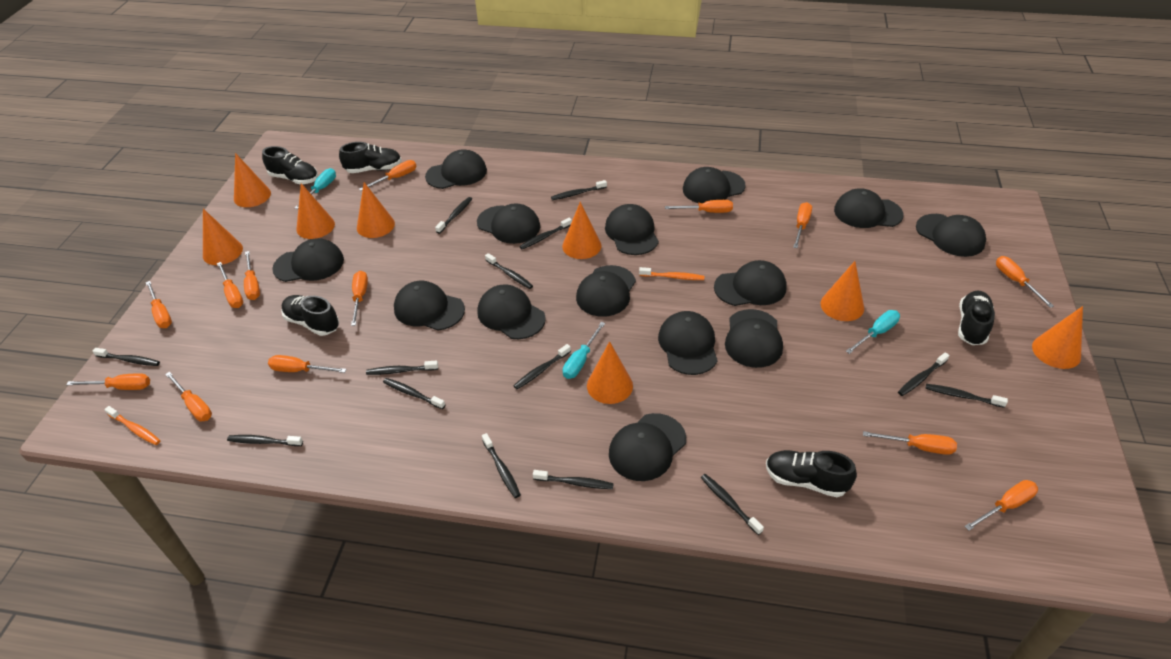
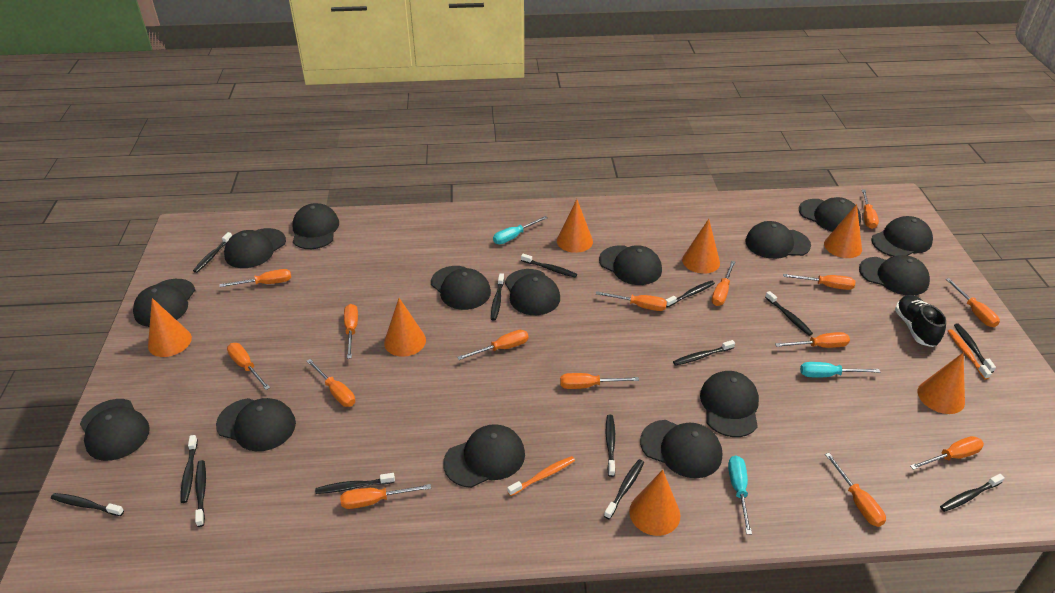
black cap: 14 -> 15
black shoe: 5 -> 1
orange cone: 8 -> 7
orange screwdriver: 13 -> 15

